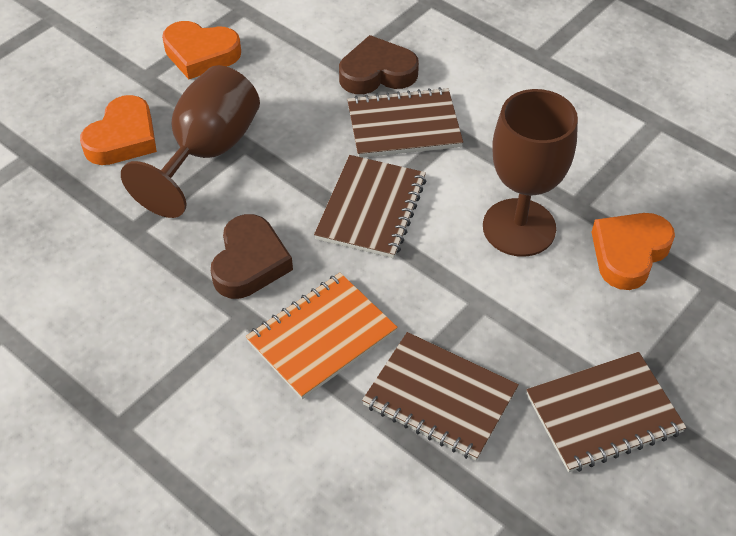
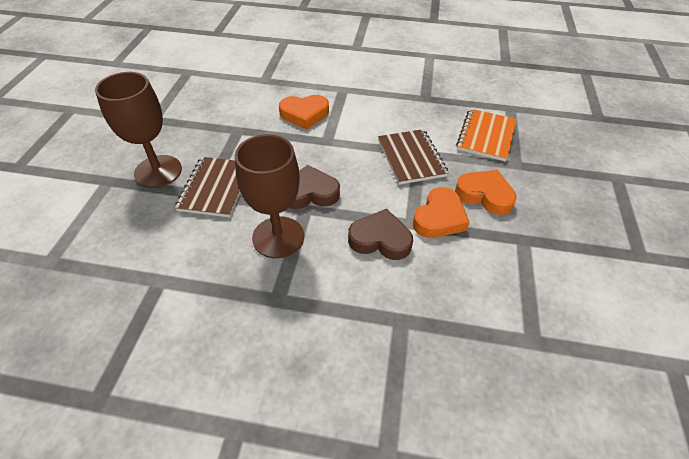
brown notebook: 4 -> 2

